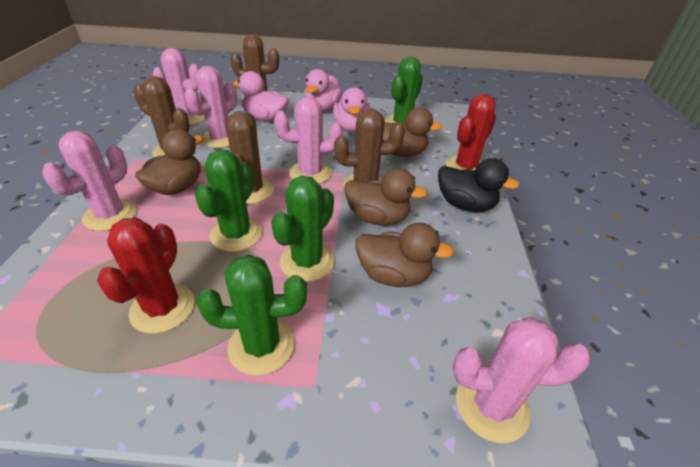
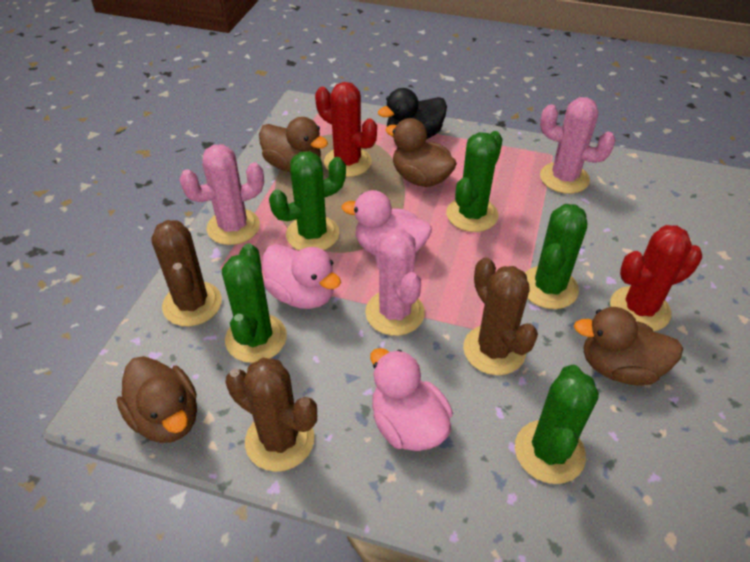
brown cactus: 4 -> 3
green cactus: 4 -> 5
pink cactus: 5 -> 3

